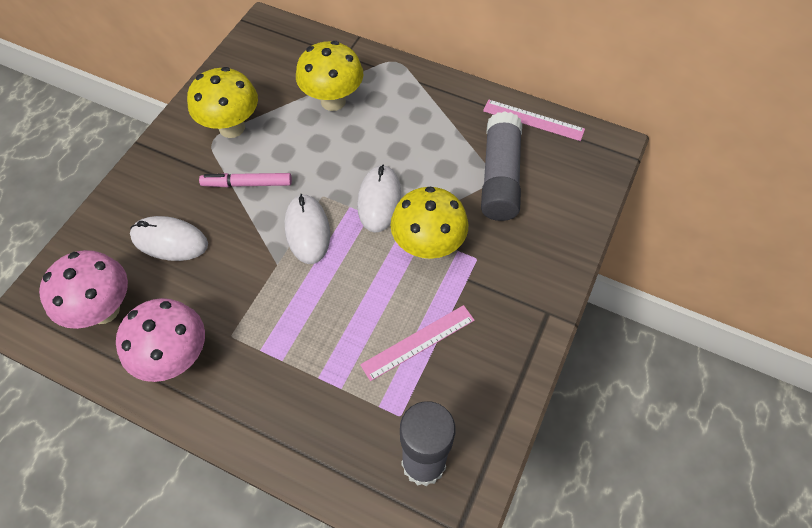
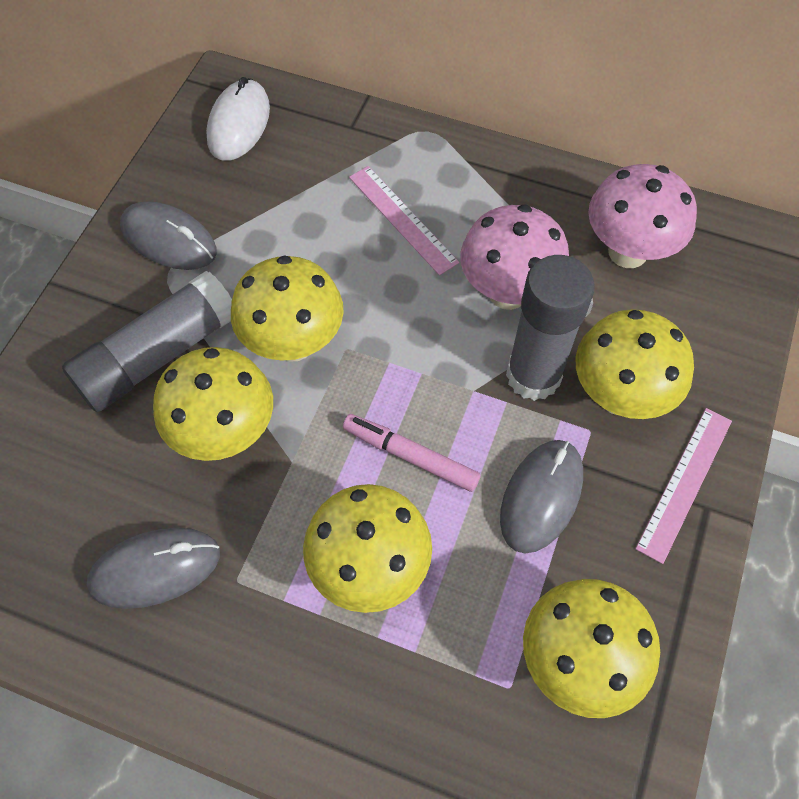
grey mouse: 0 -> 3
white mouse: 3 -> 1
yellow mushroom: 3 -> 5

